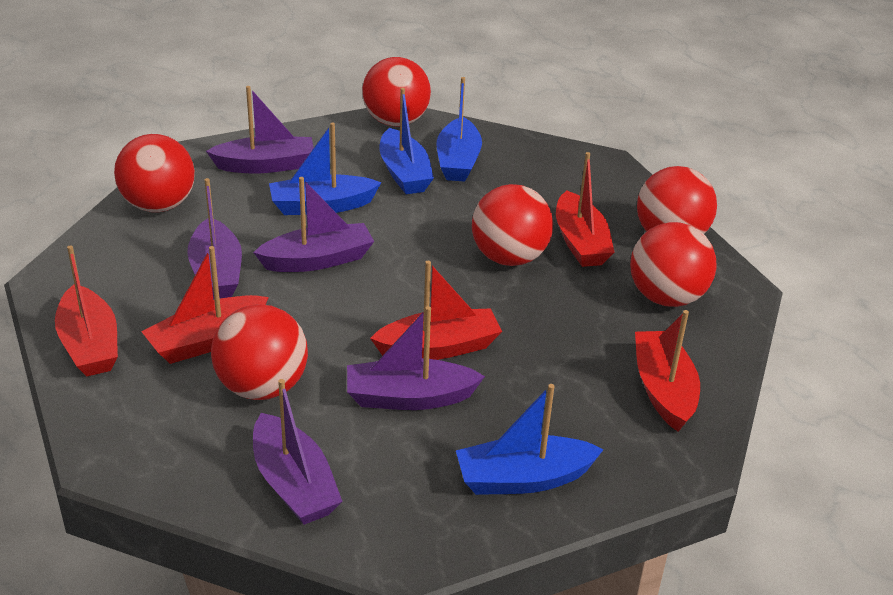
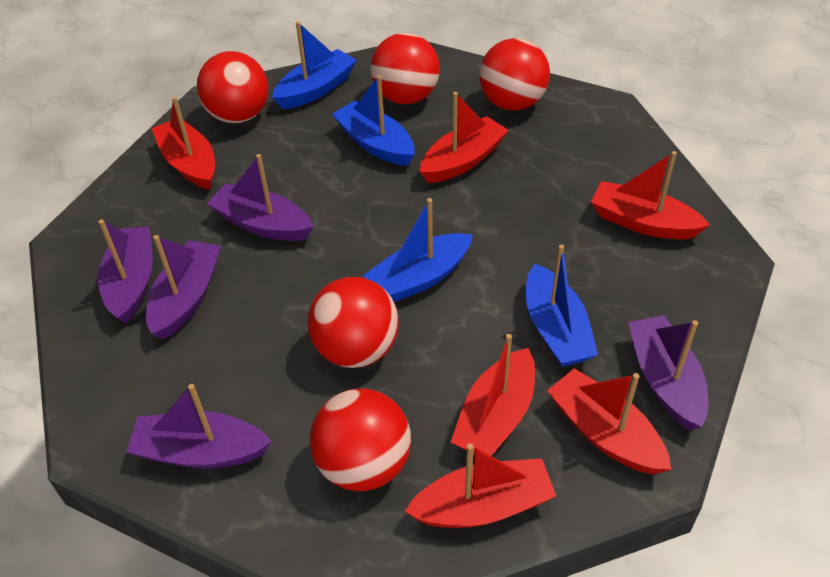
red ball: 6 -> 5
red boat: 5 -> 6

